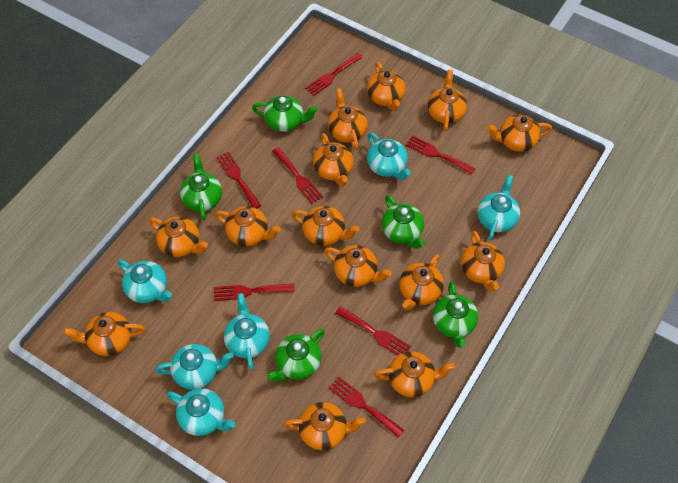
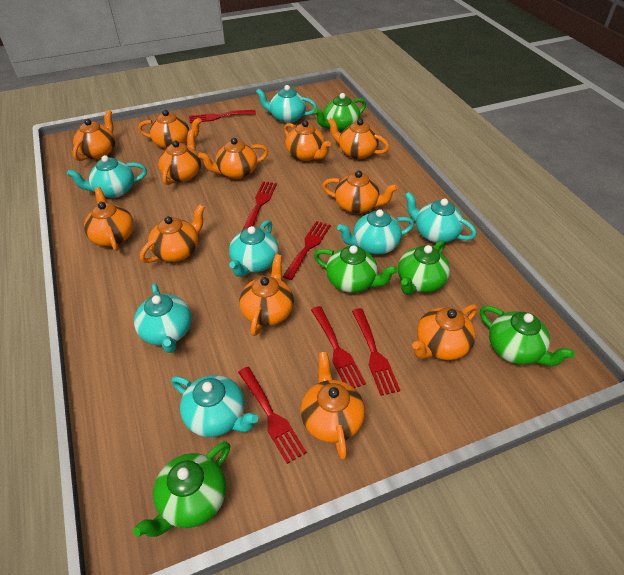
orange teapot: 14 -> 12
red fork: 7 -> 6
turquoise teapot: 6 -> 7

